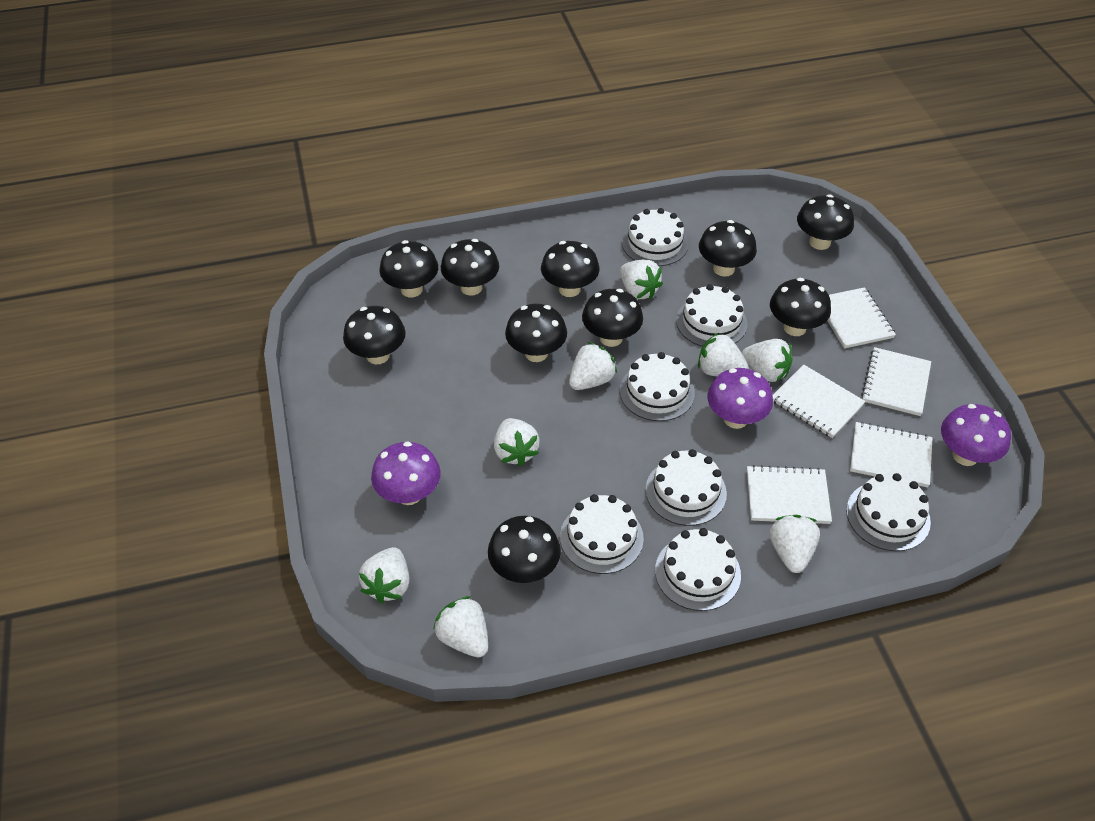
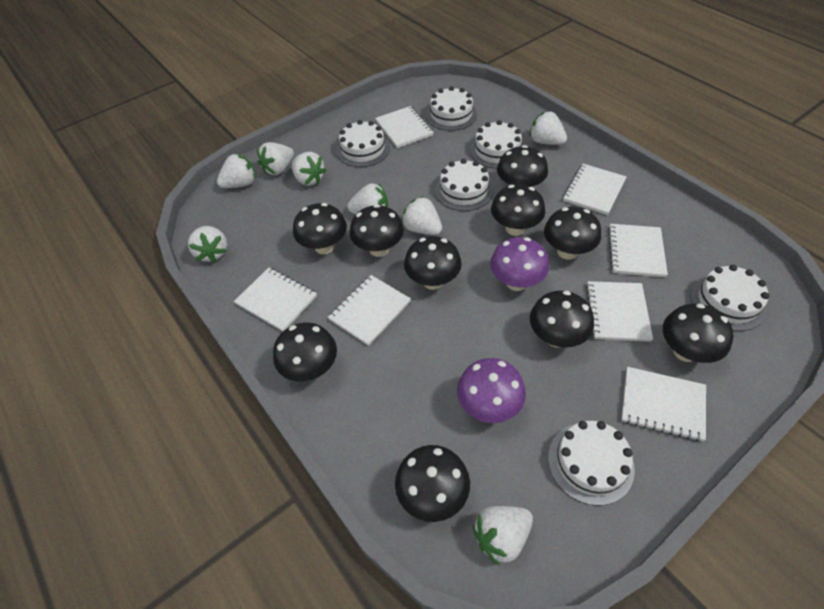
purple mushroom: 3 -> 2
white cake: 7 -> 6
white notebook: 5 -> 7

